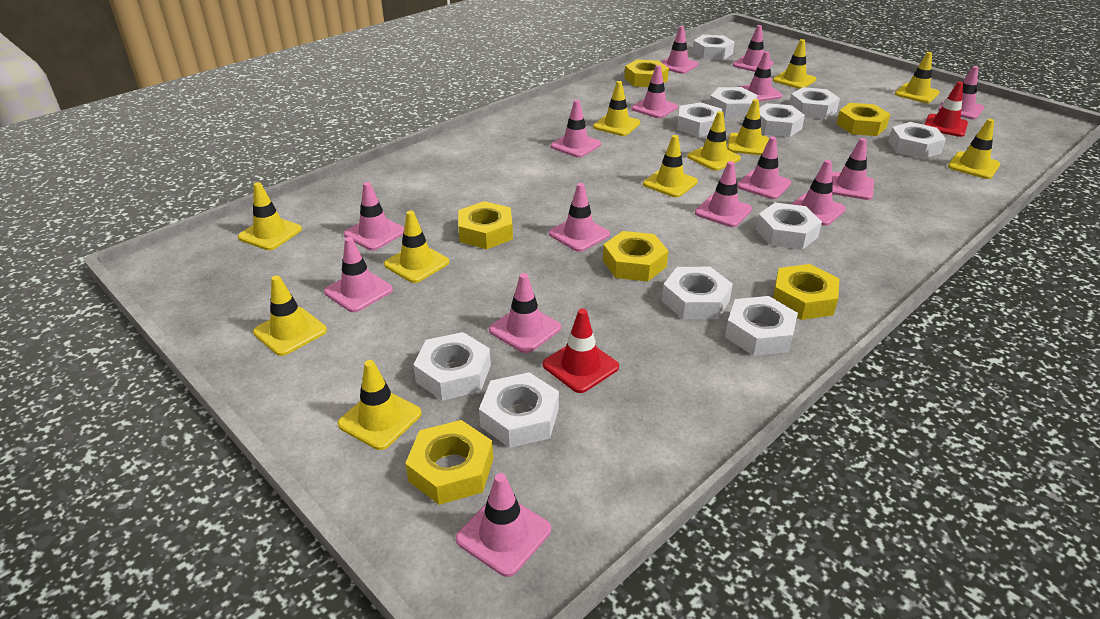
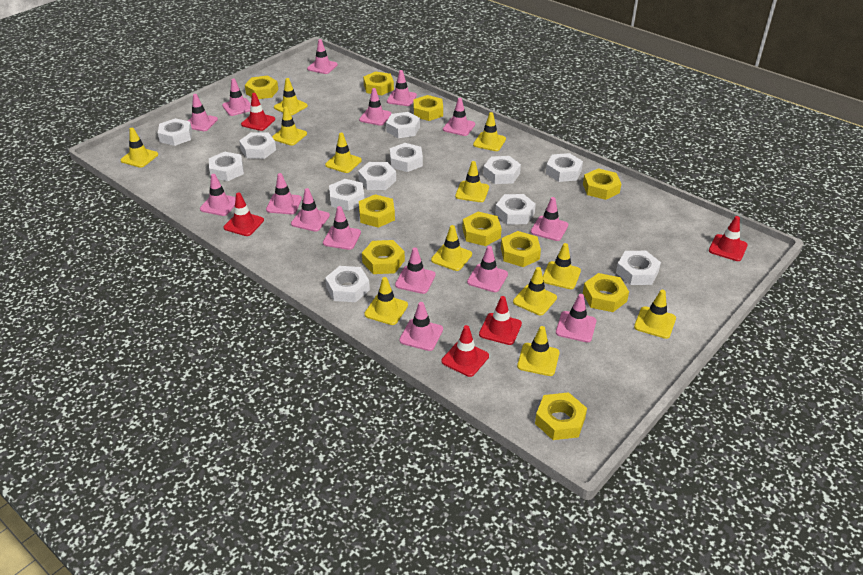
red traffic cone: 2 -> 5
white nut: 11 -> 12
yellow nut: 6 -> 10
yellow traffic cone: 11 -> 12

